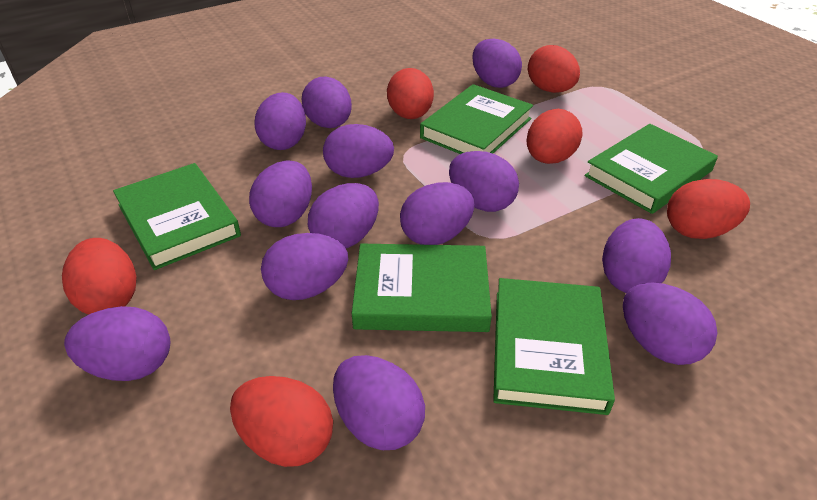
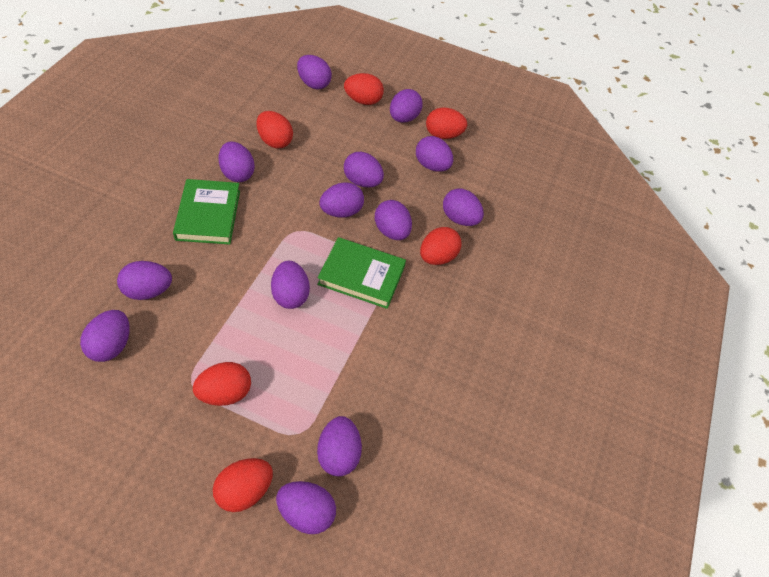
green book: 5 -> 2

